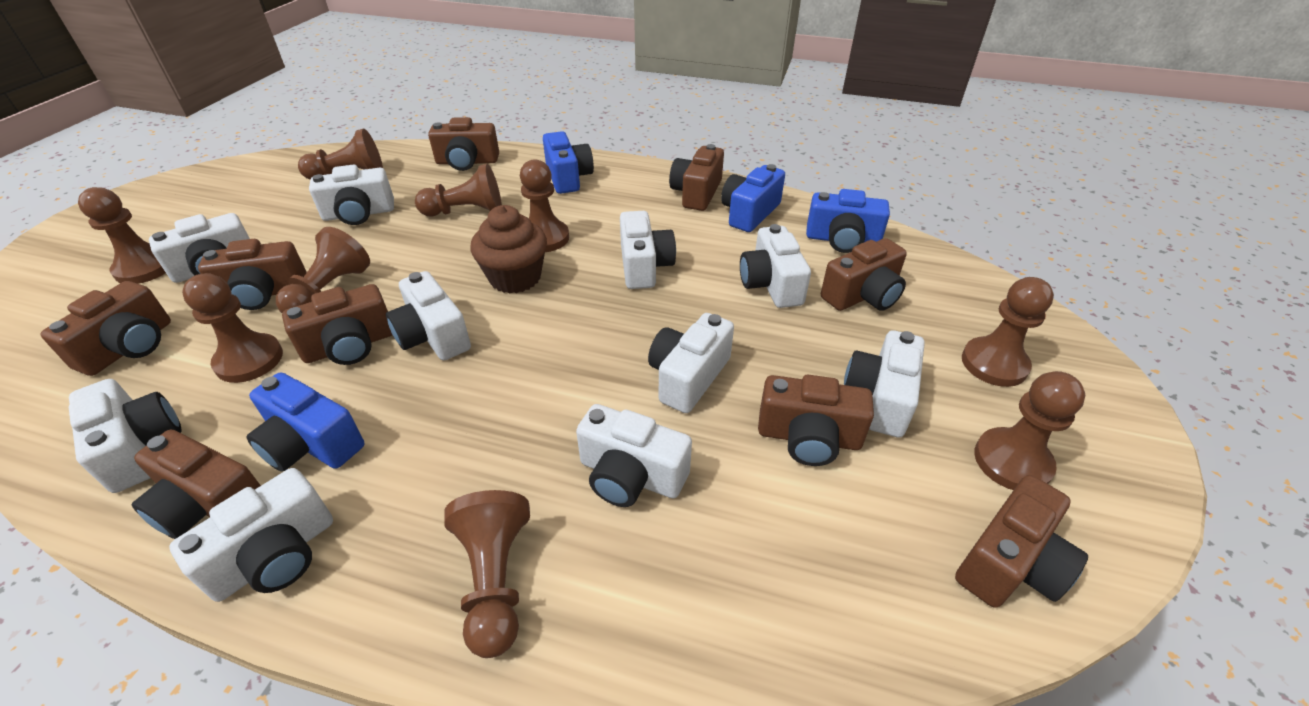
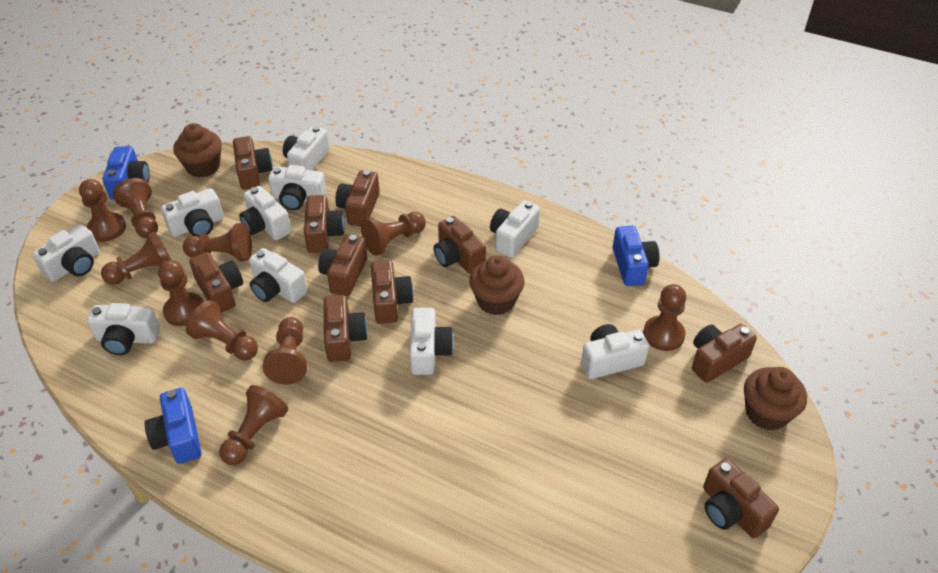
blue camera: 4 -> 3
brown camera: 9 -> 10
brown cupcake: 1 -> 3
brown pawn: 9 -> 10

